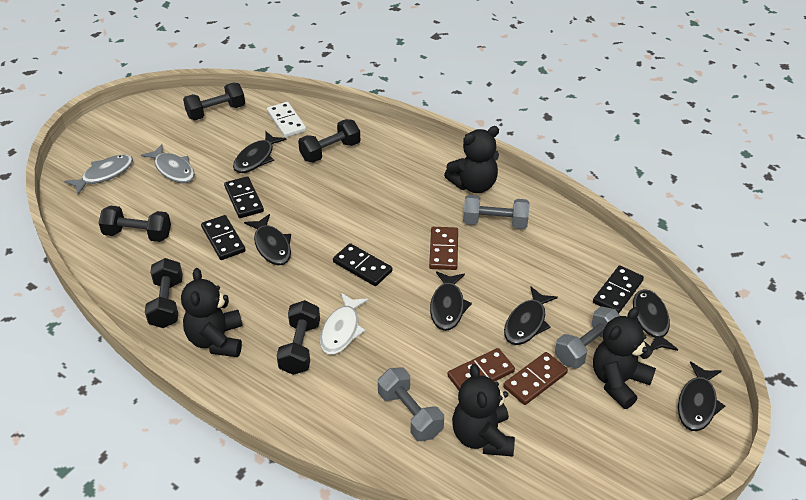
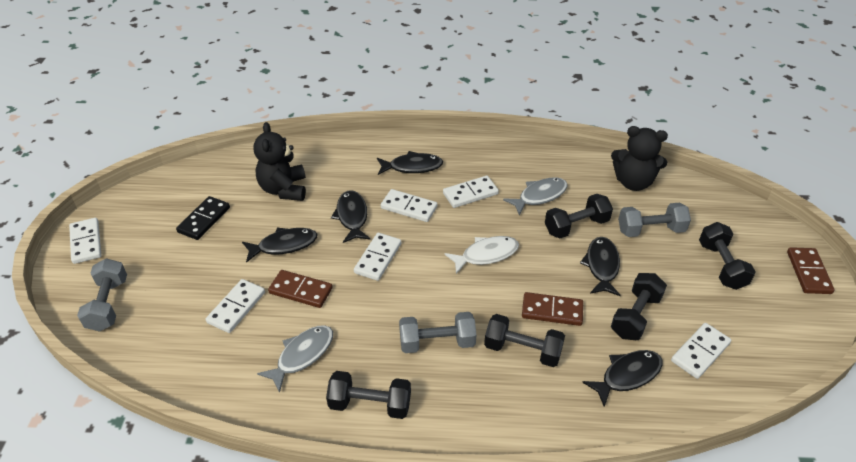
black domino: 4 -> 1
black fish: 6 -> 5
black teddy bear: 4 -> 2
white domino: 1 -> 6

